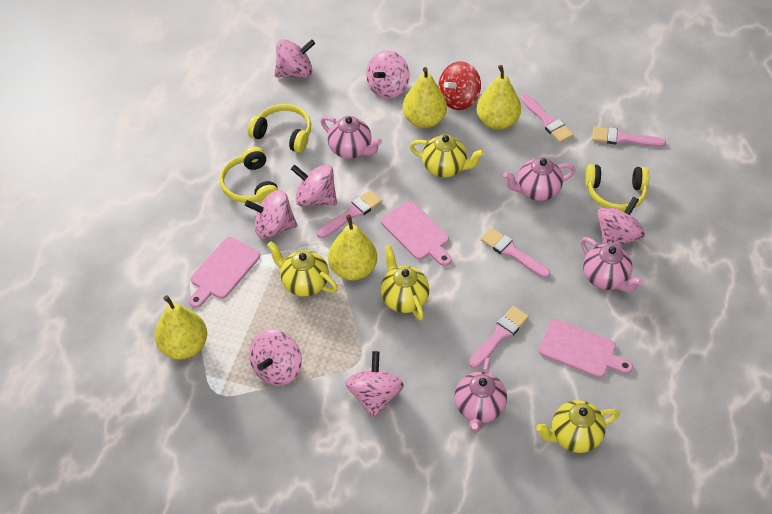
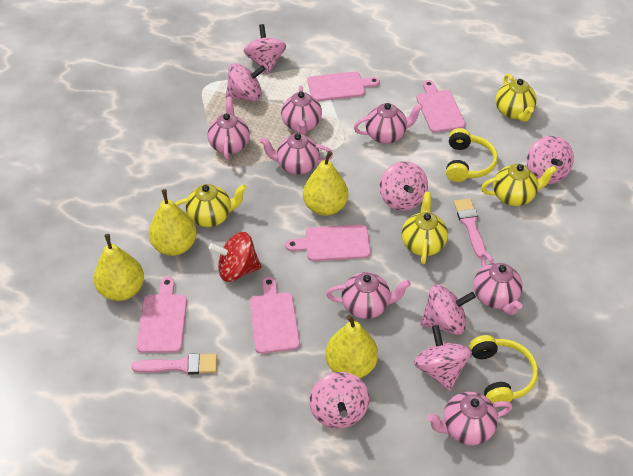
pink brush: 5 -> 2
pink cutting board: 3 -> 5
pink teapot: 4 -> 7
yellow headphones: 3 -> 2

